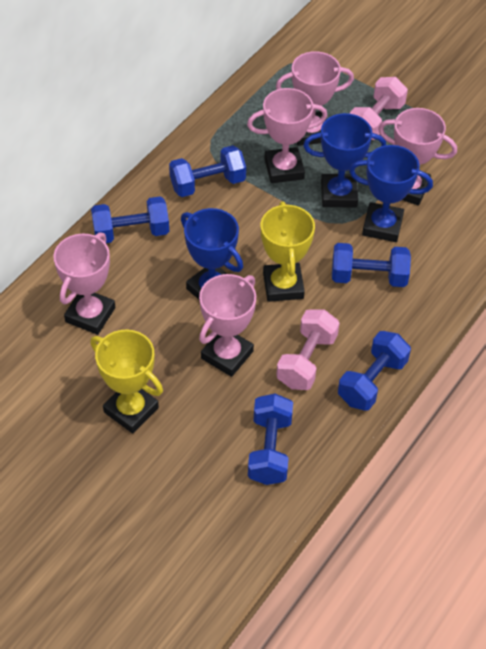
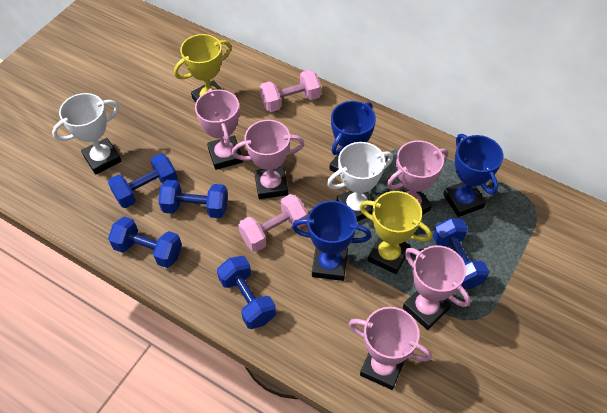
white trophy: 0 -> 2

